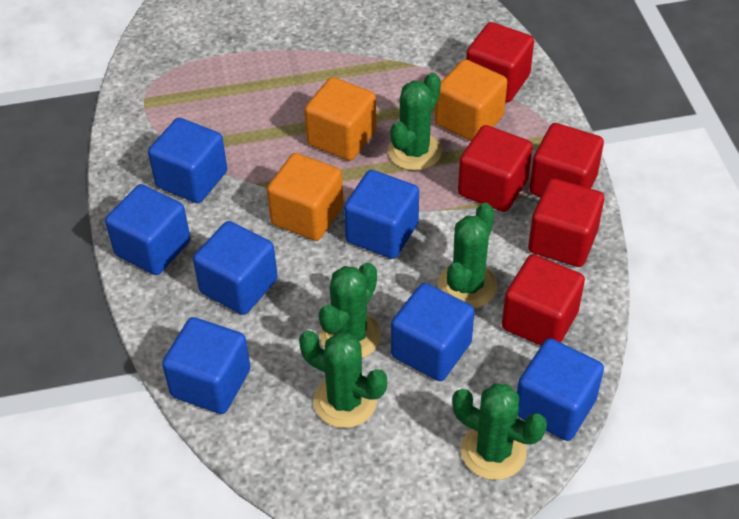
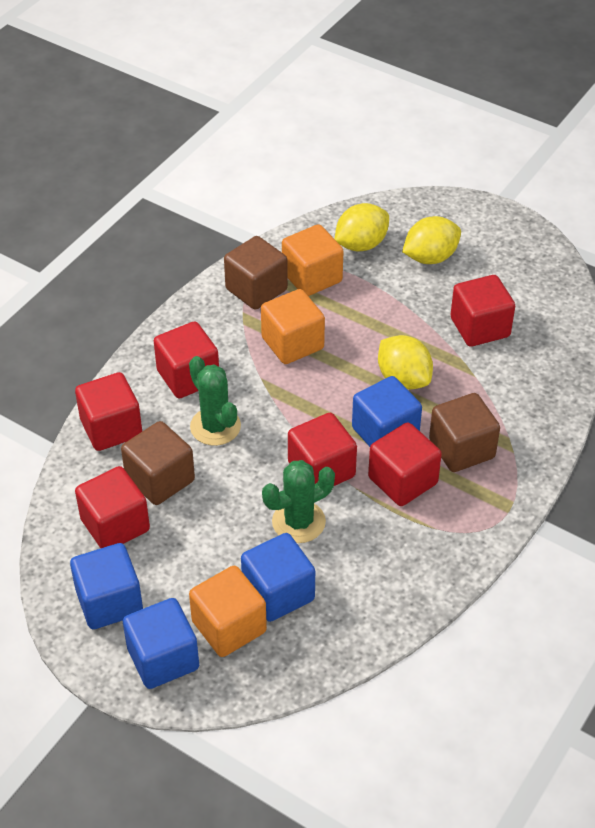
blue cube: 7 -> 4
brown cube: 0 -> 3
green cactus: 5 -> 2
red cube: 5 -> 6
yellow lemon: 0 -> 3

